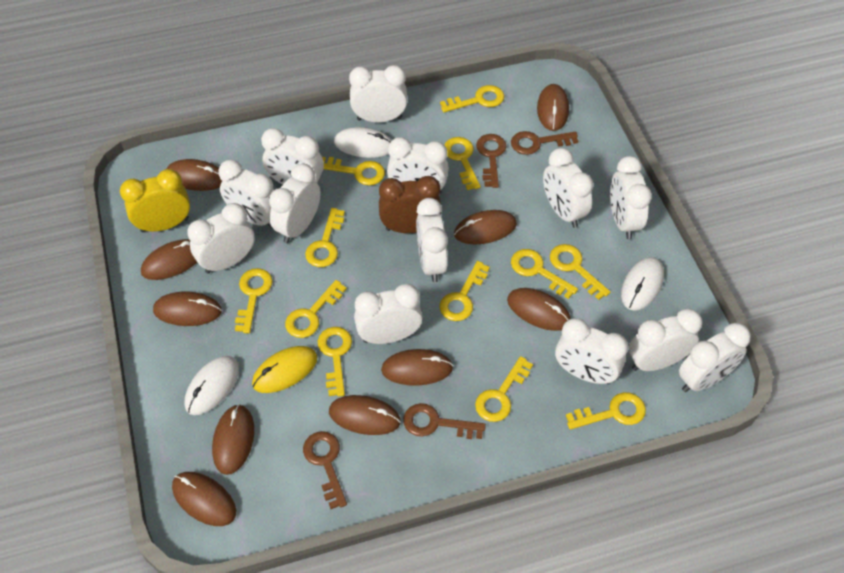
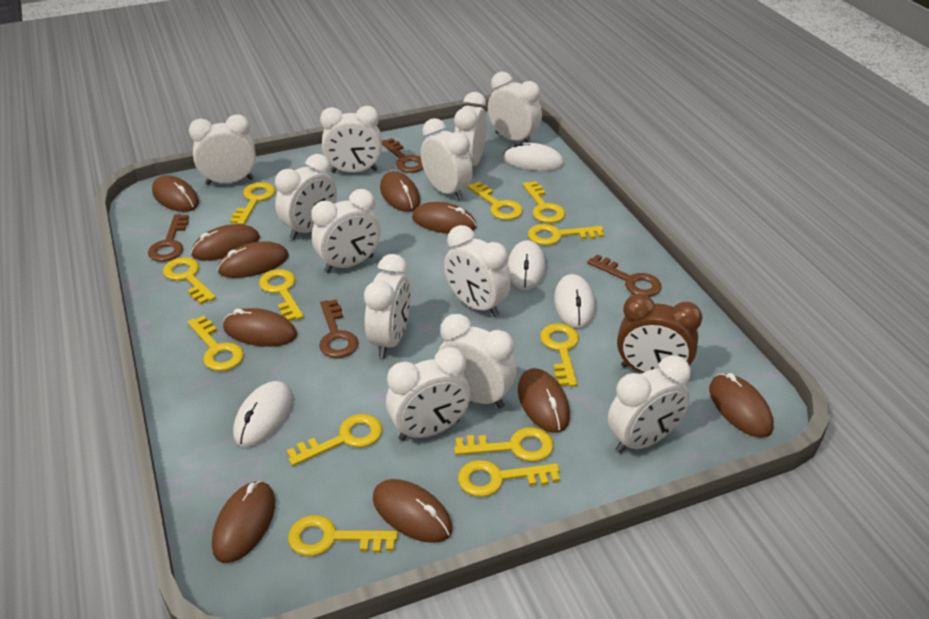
white clock: 13 -> 12
white mouse: 3 -> 4
yellow clock: 1 -> 0
yellow mouse: 1 -> 0

